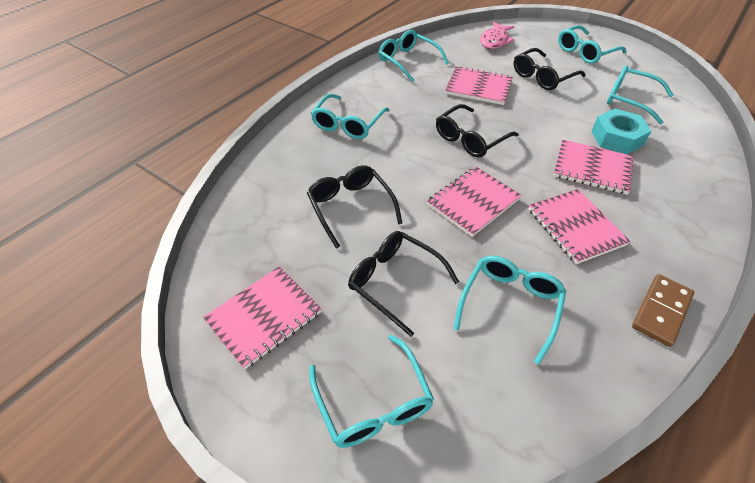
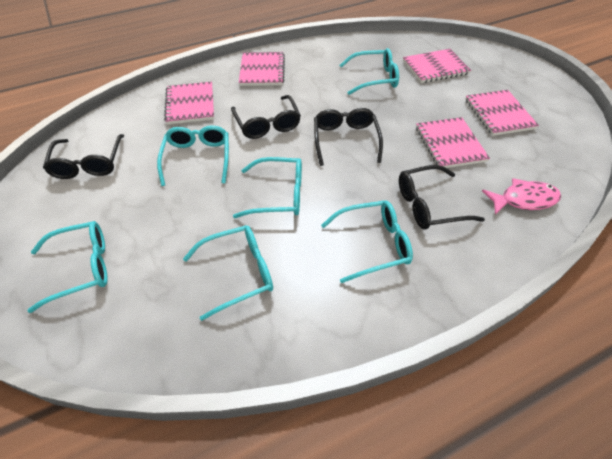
brown domino: 1 -> 0
turquoise nut: 1 -> 0

